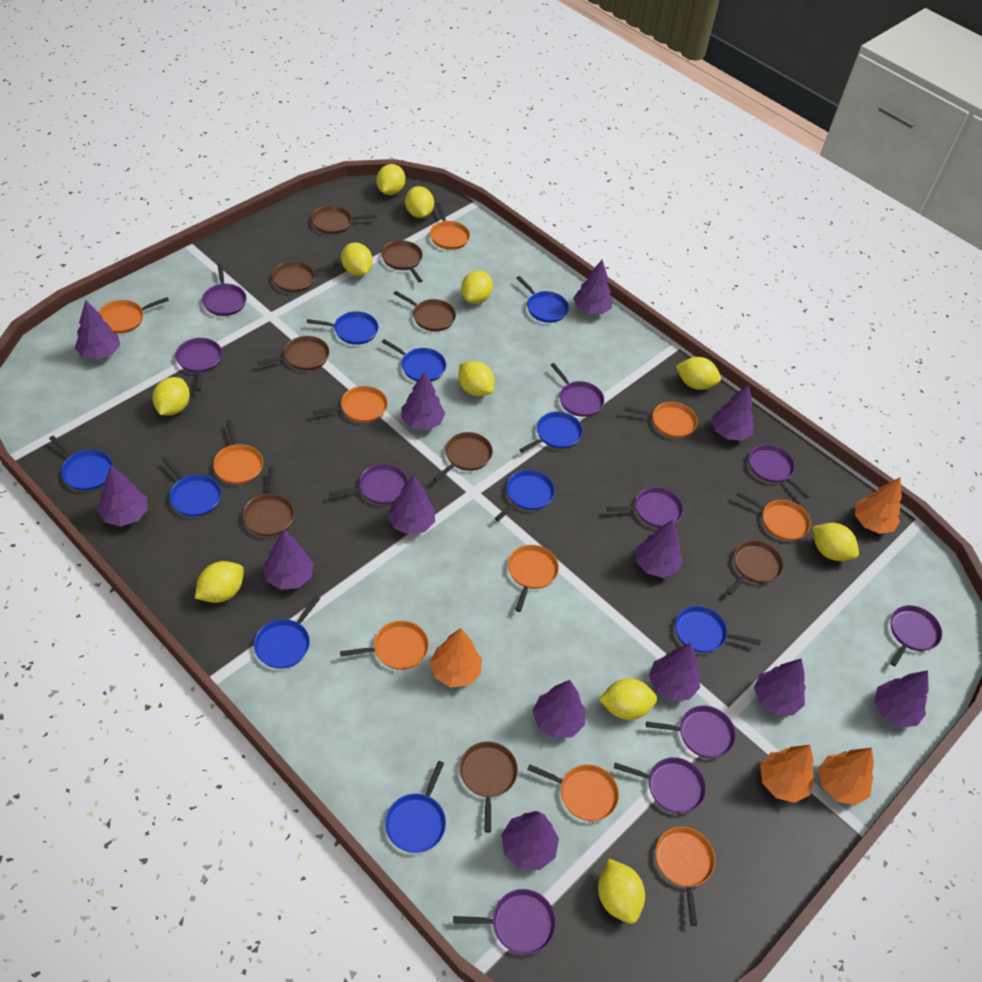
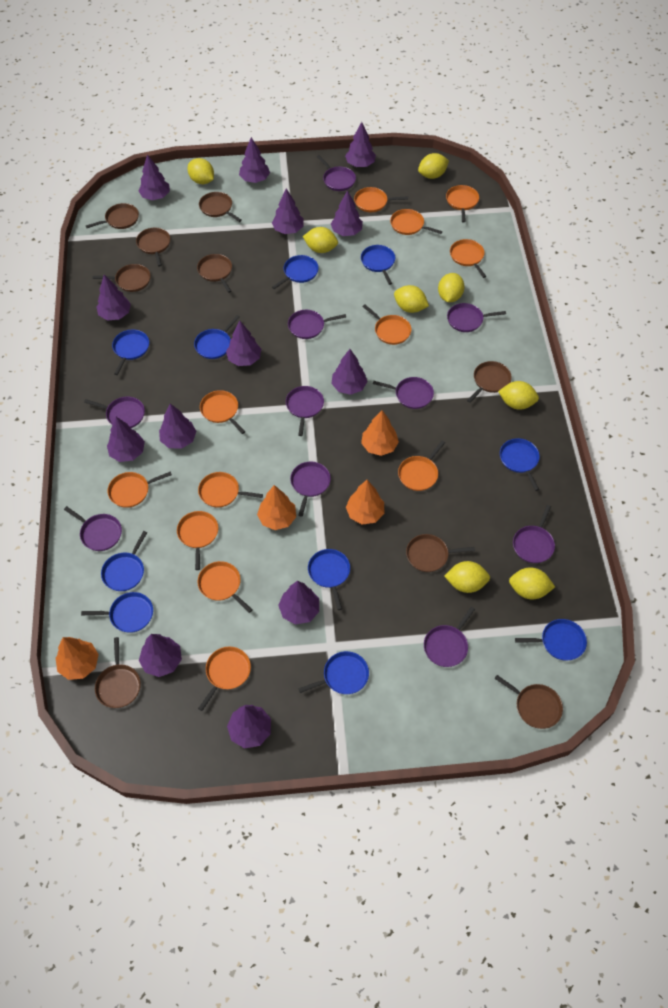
orange pan: 10 -> 12
yellow lemon: 11 -> 8

